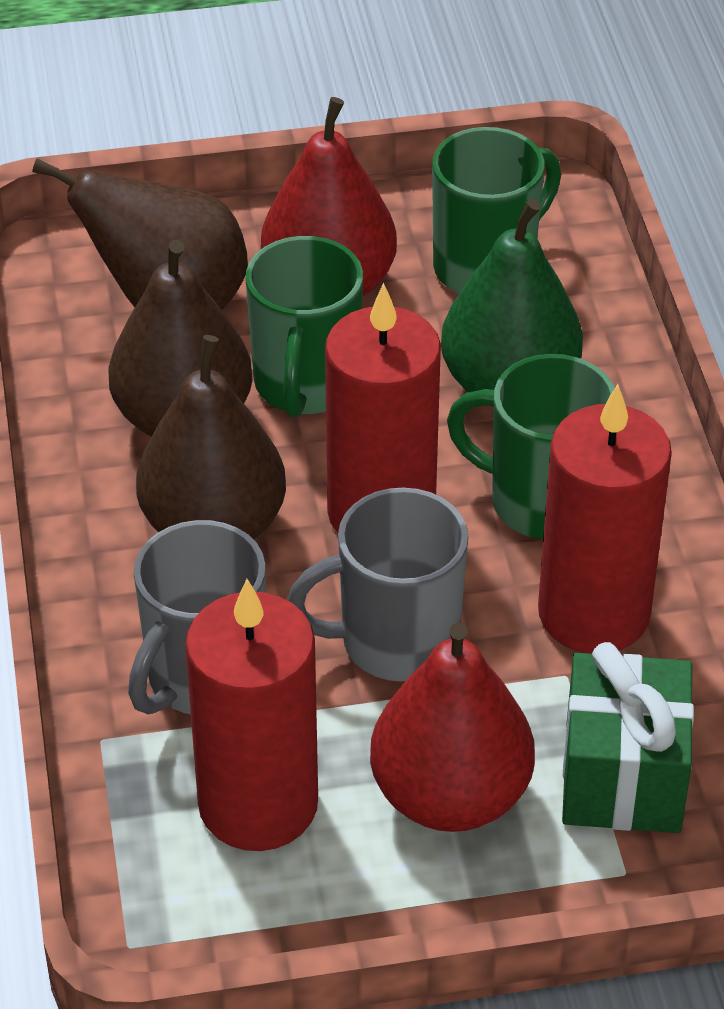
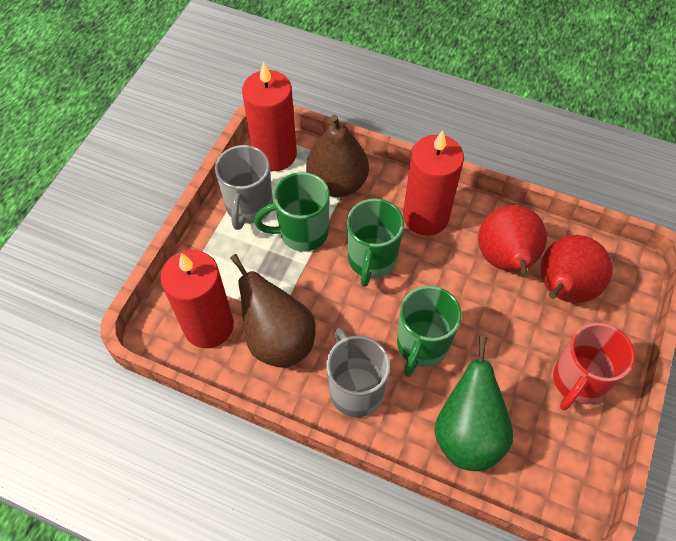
brown pear: 3 -> 2
green gift: 1 -> 0
red mug: 0 -> 1

